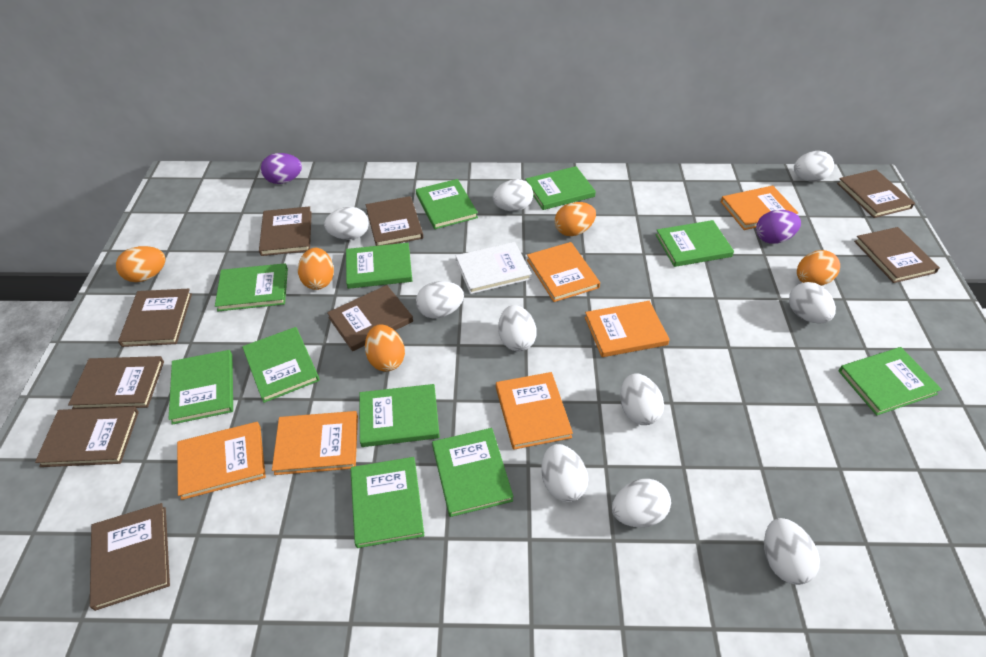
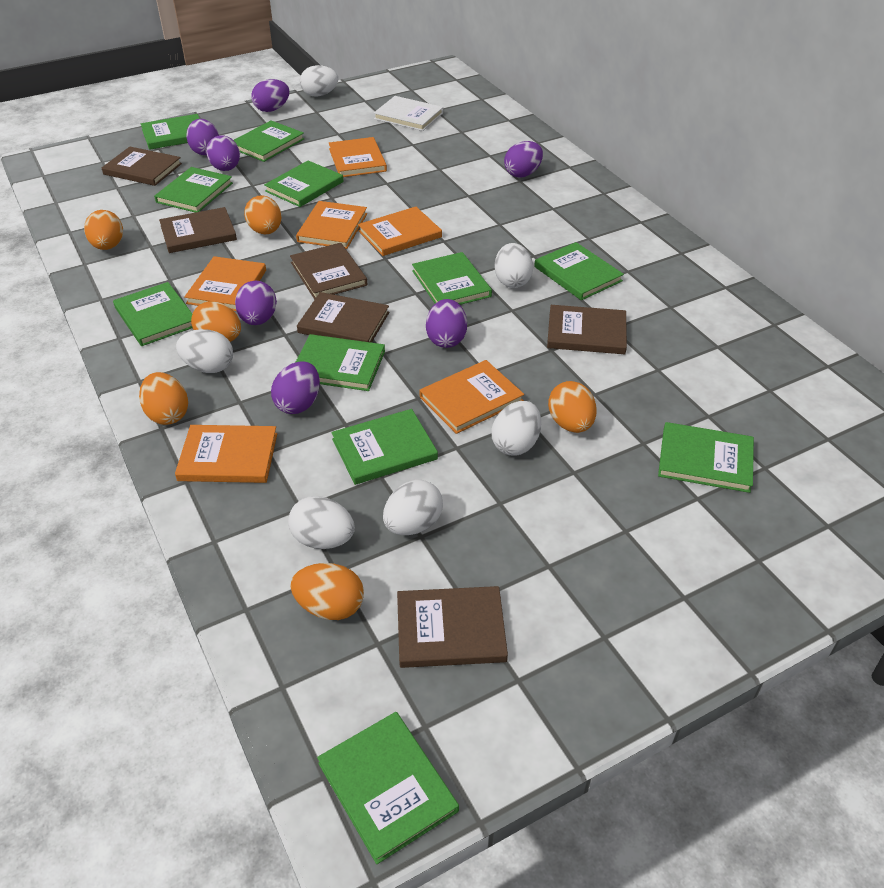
brown book: 9 -> 6
orange egg: 5 -> 6
purple egg: 2 -> 7
white egg: 10 -> 6

